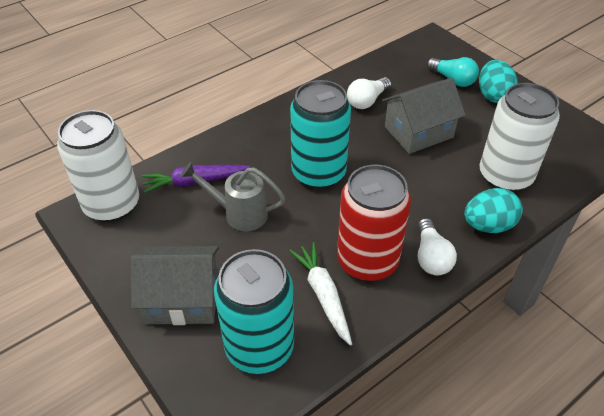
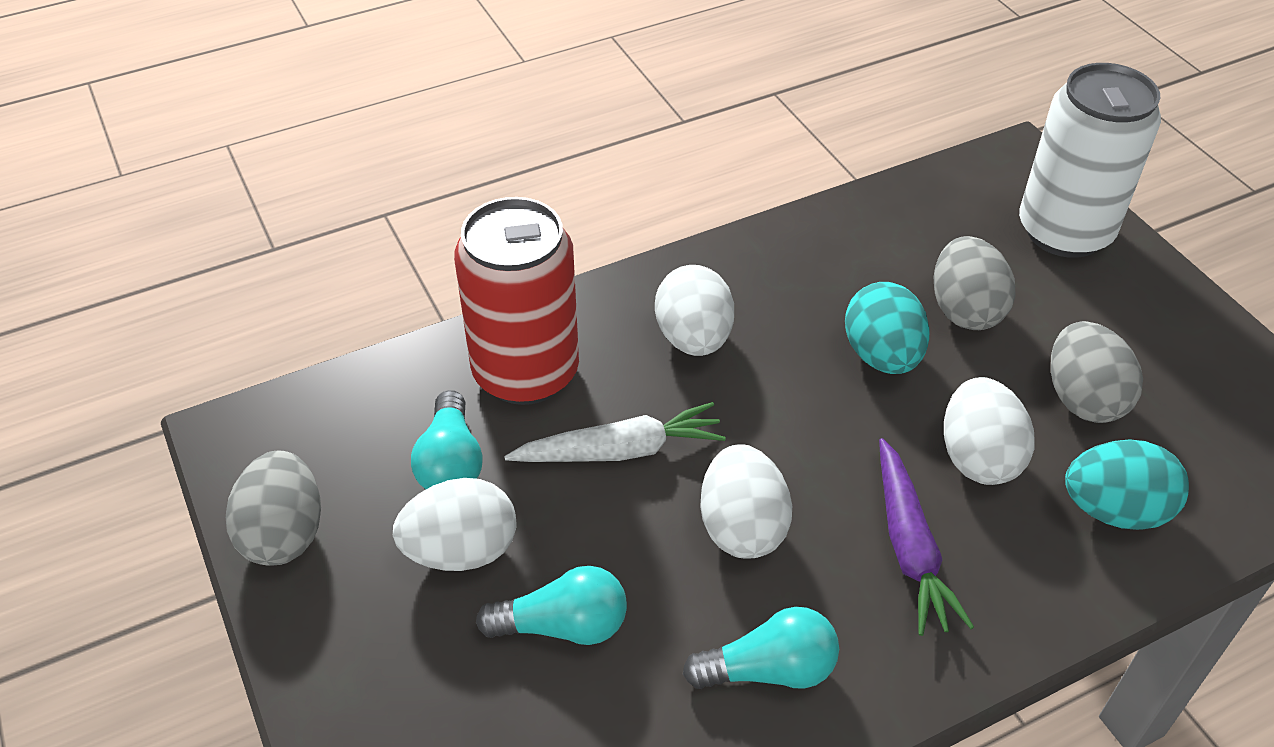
grey egg: 0 -> 3
grey house: 2 -> 0
grey watering can: 1 -> 0
turquoise can: 2 -> 0
turquoise light bulb: 1 -> 3
white can: 2 -> 1
white egg: 0 -> 4
white light bulb: 2 -> 0

